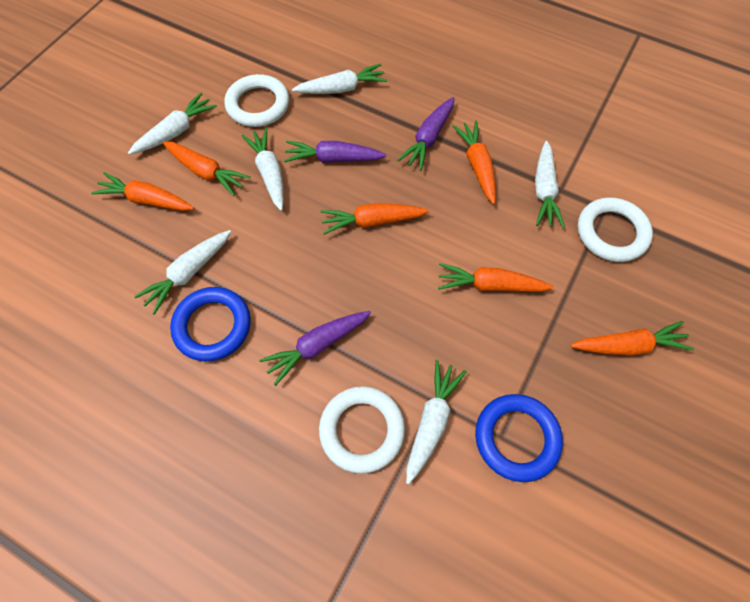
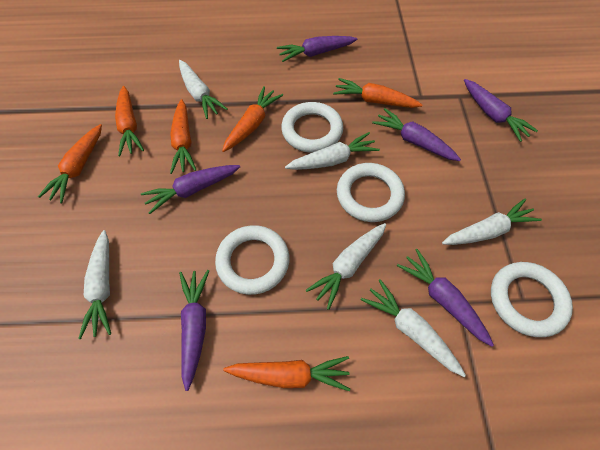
blue ring: 2 -> 0
purple carrot: 3 -> 6
white ring: 3 -> 4

